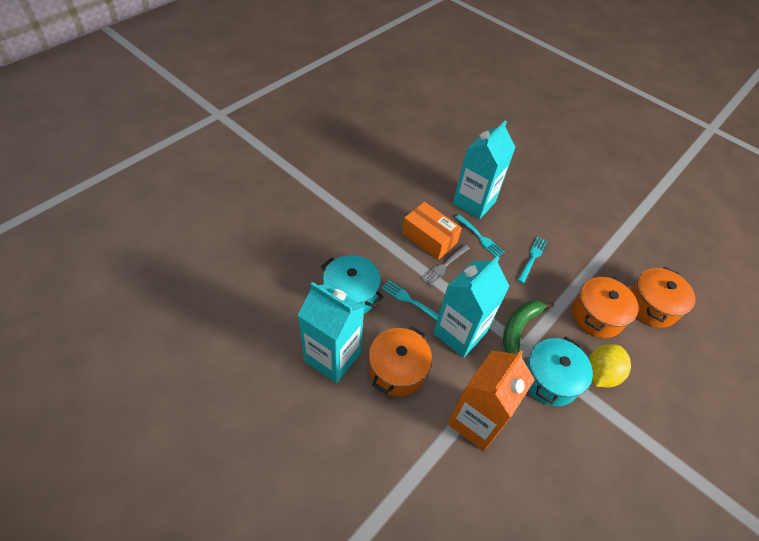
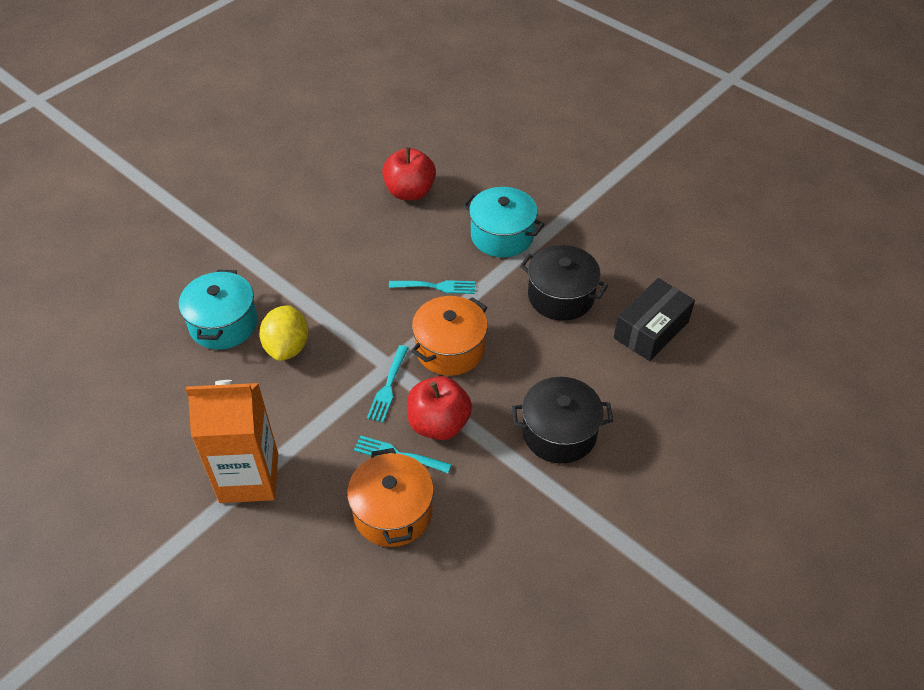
black box: 0 -> 1
black pot: 0 -> 2
green banana: 1 -> 0
grey fork: 1 -> 0
orange box: 1 -> 0
orange pot: 3 -> 2
red apple: 0 -> 2
turquoise carton: 3 -> 0

